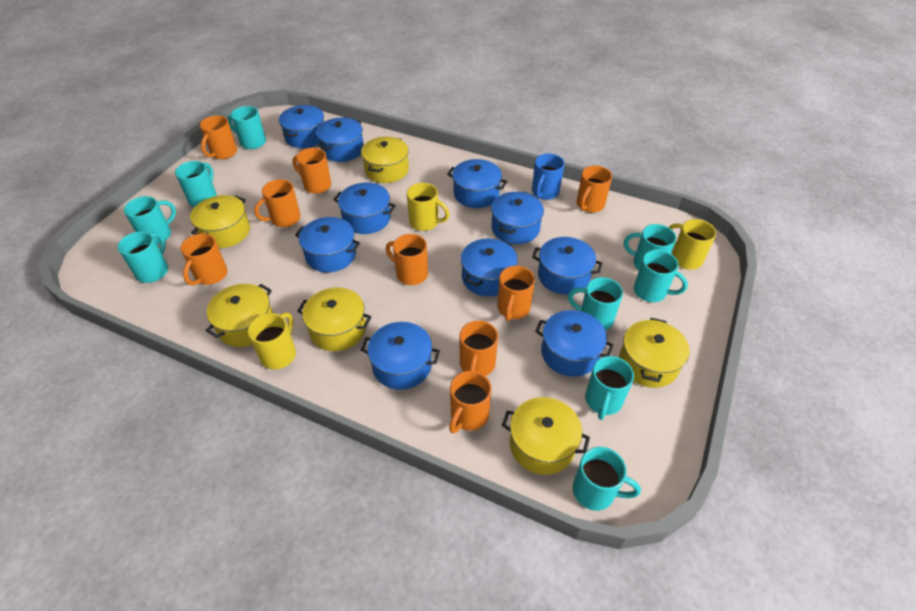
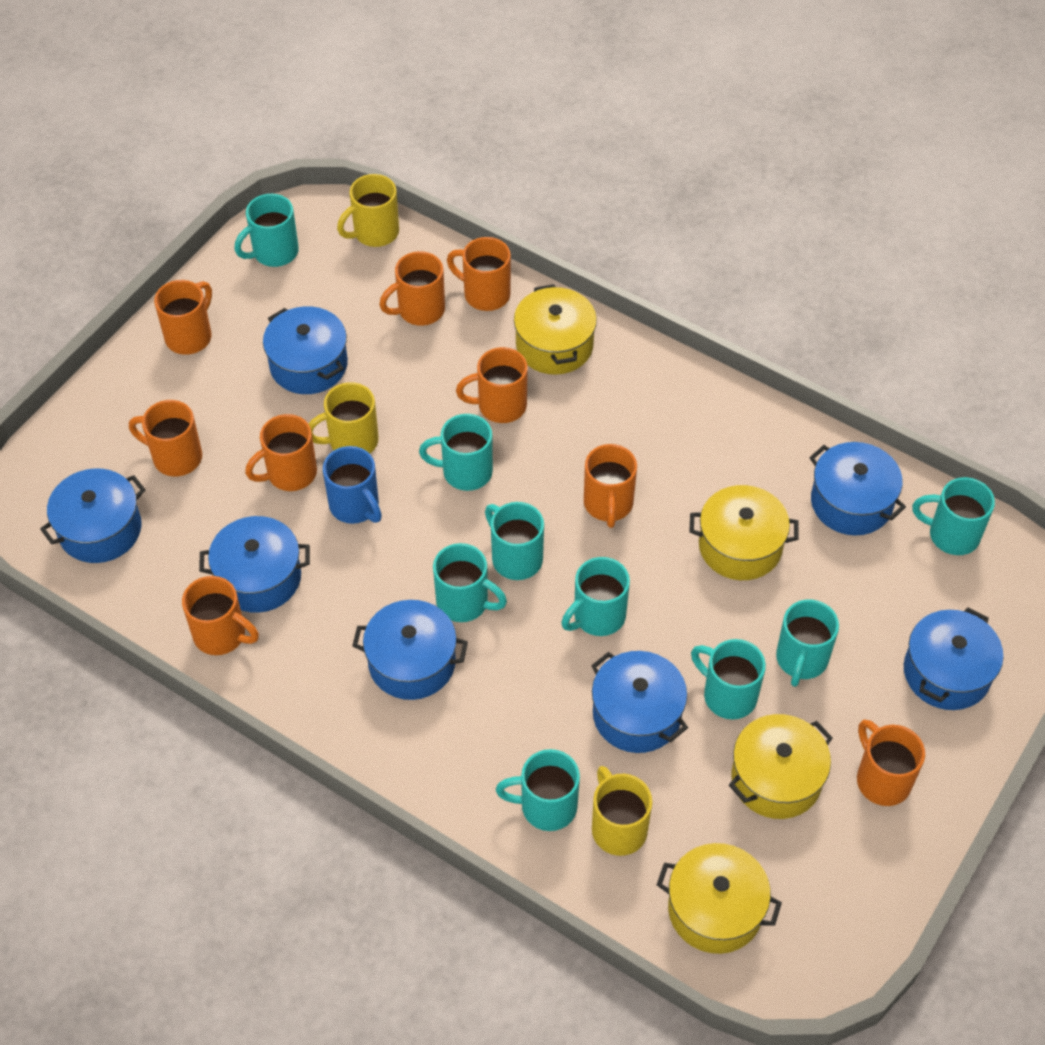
blue pot: 10 -> 7
yellow pot: 6 -> 4

